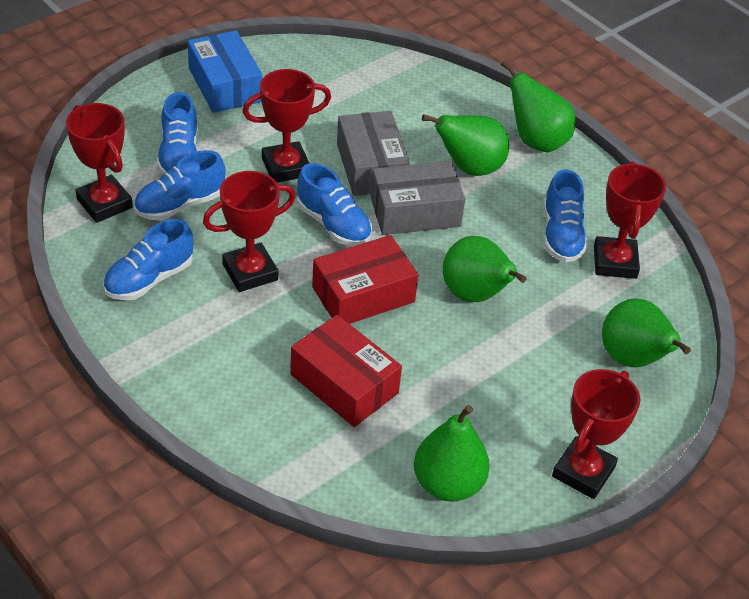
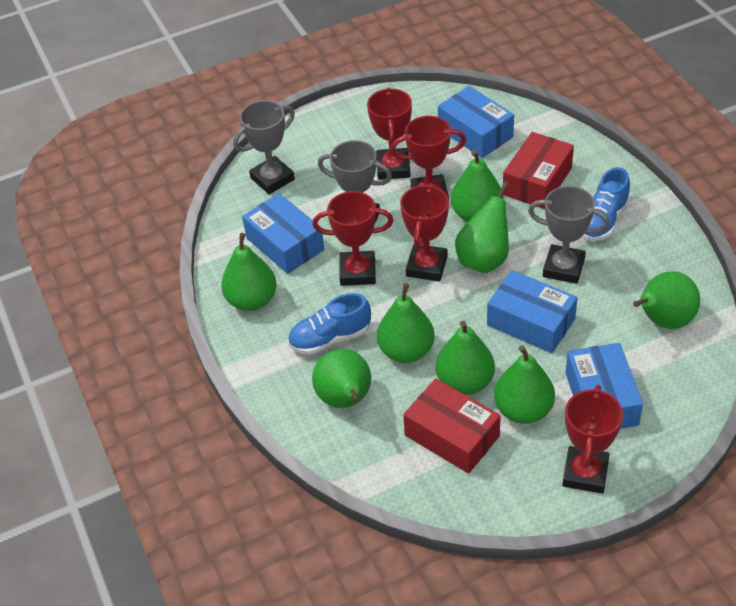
blue box: 1 -> 4
blue shoe: 5 -> 2
green pear: 5 -> 8
grey box: 2 -> 0
grey trophy: 0 -> 3

